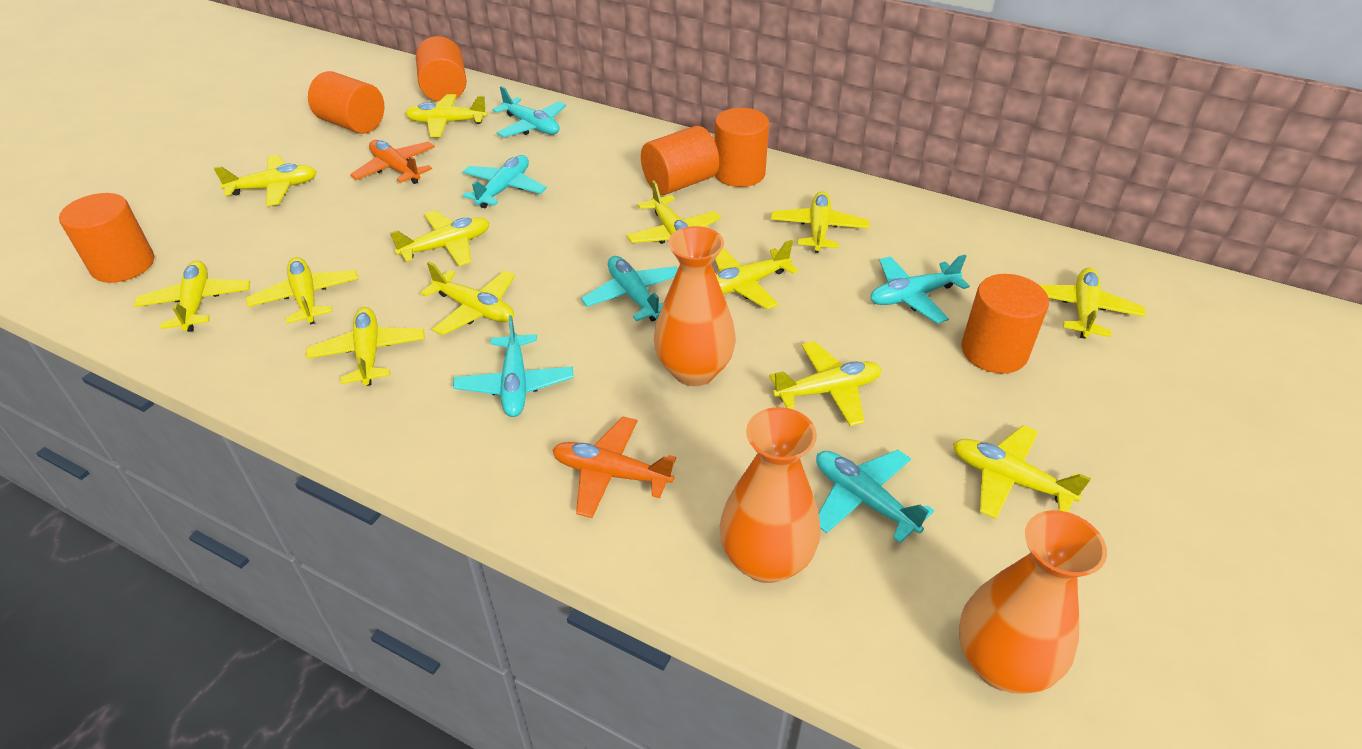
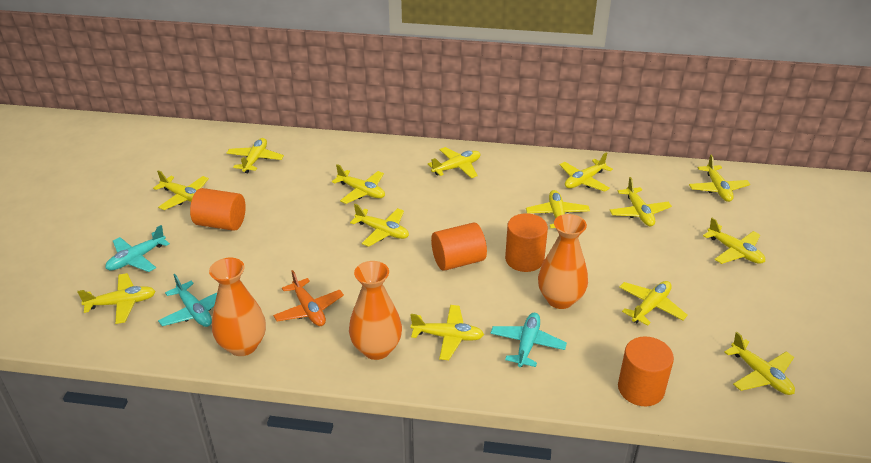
orange cylinder: 6 -> 4
orange plane: 2 -> 1
turquoise plane: 6 -> 3
yellow plane: 13 -> 14

